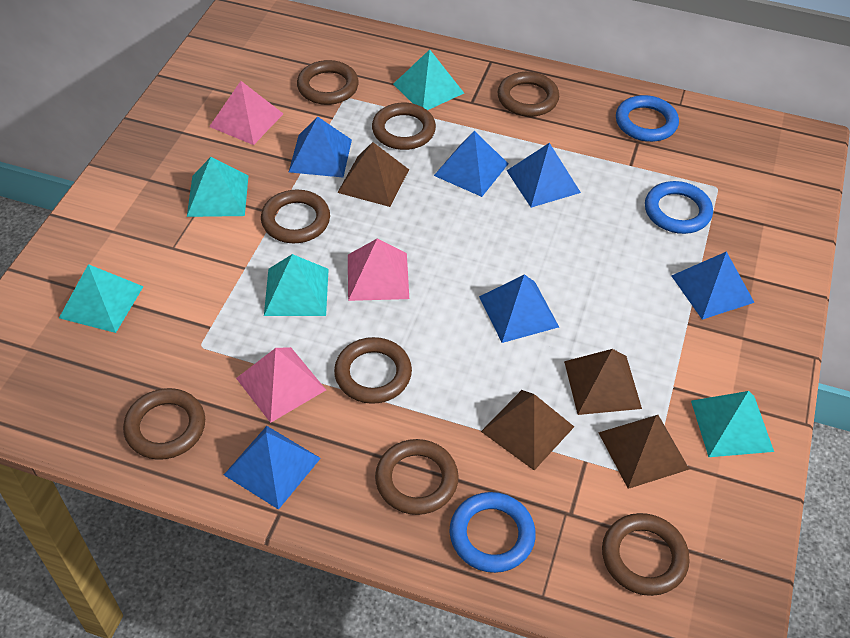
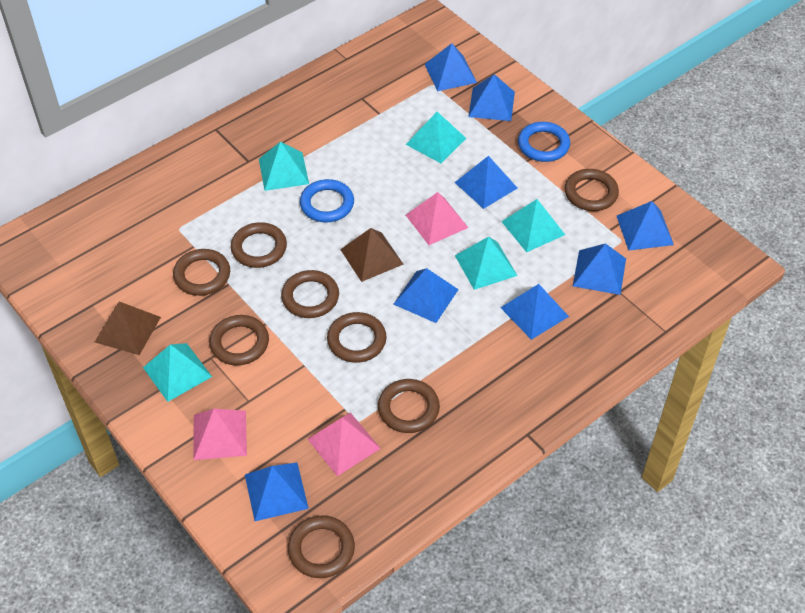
blue pyramid: 6 -> 8
blue ring: 3 -> 2
brown pyramid: 4 -> 2

